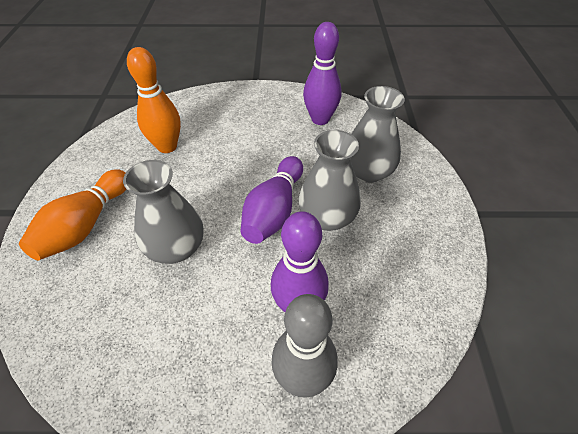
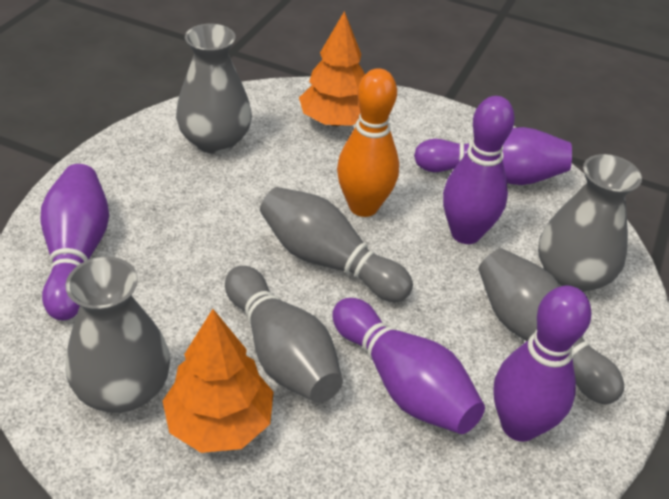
grey bowling pin: 1 -> 3
orange bowling pin: 2 -> 1
orange tree: 0 -> 2
purple bowling pin: 3 -> 5

